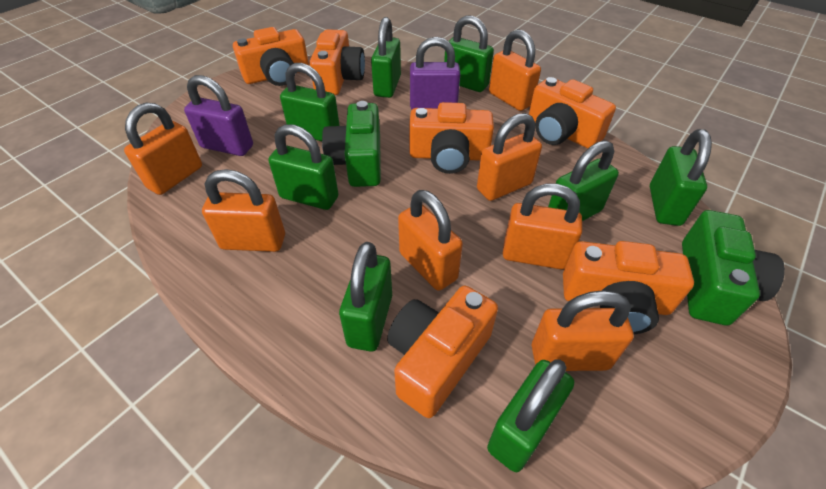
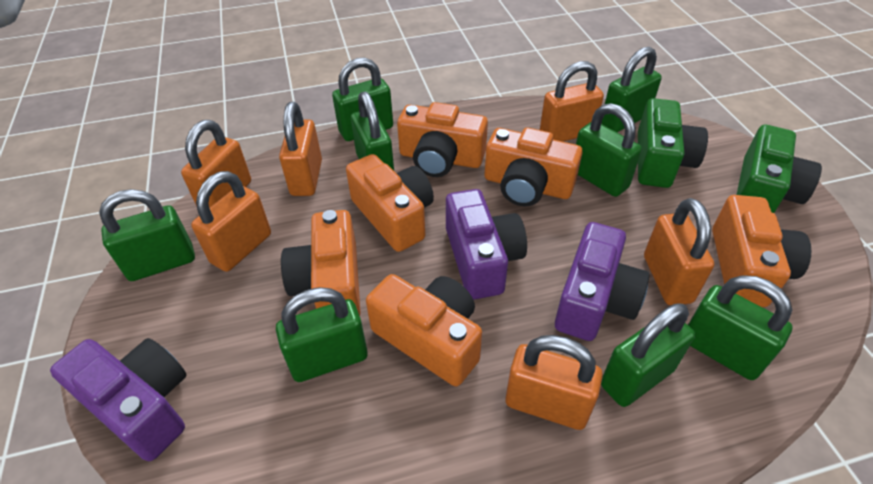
orange padlock: 7 -> 6
purple camera: 0 -> 3
purple padlock: 2 -> 0

